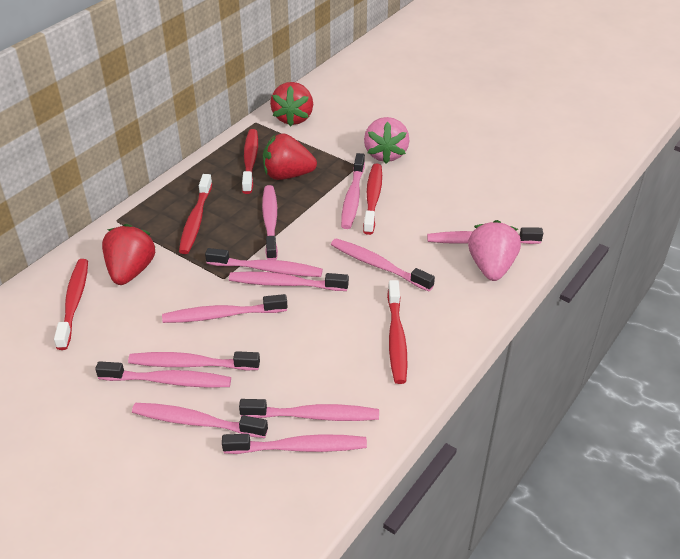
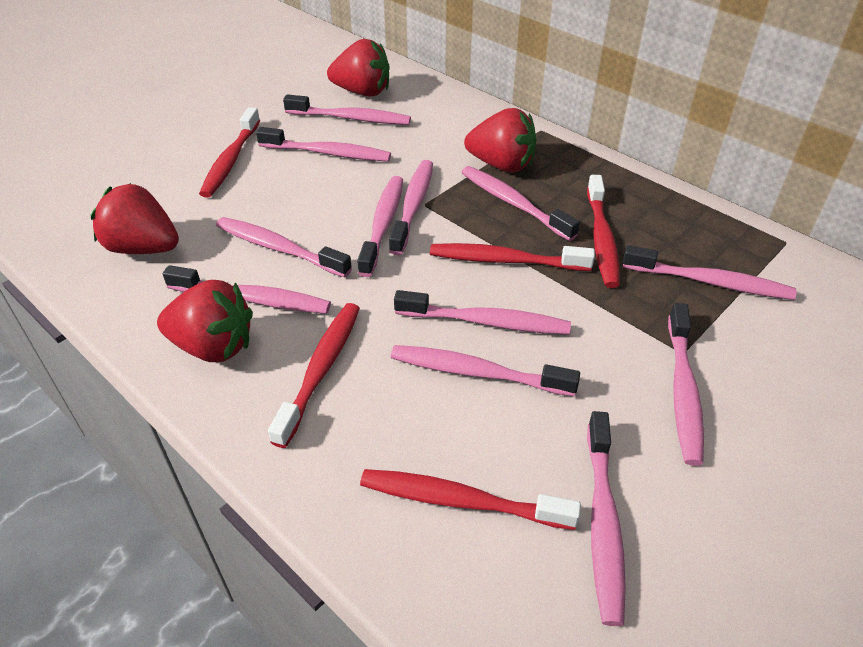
pink strawberry: 2 -> 0
red strawberry: 3 -> 4

